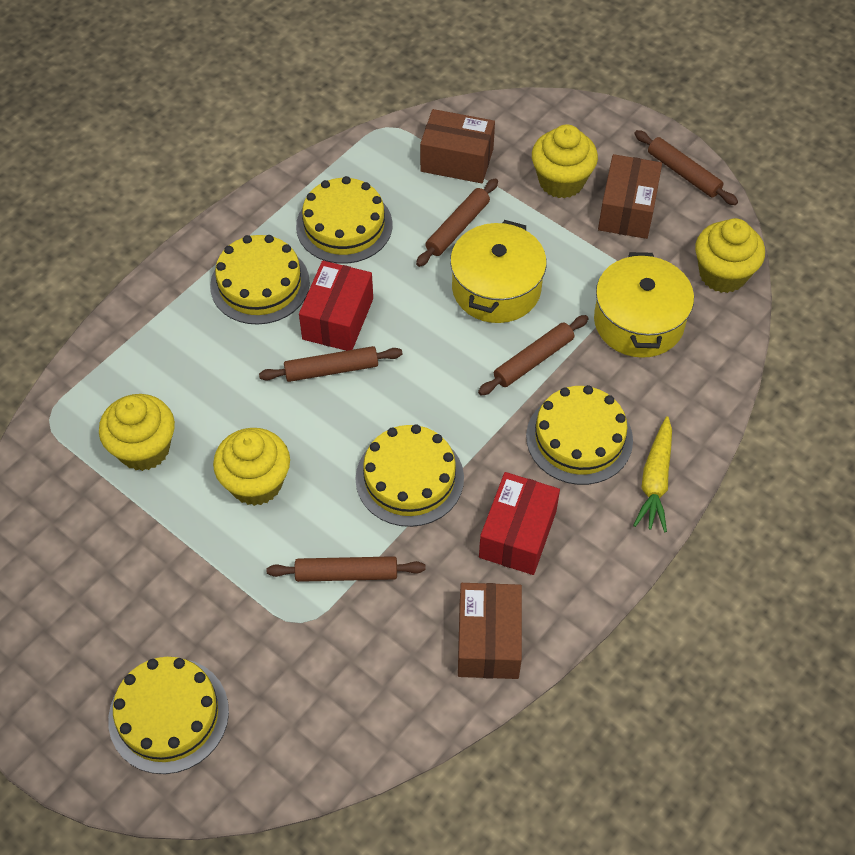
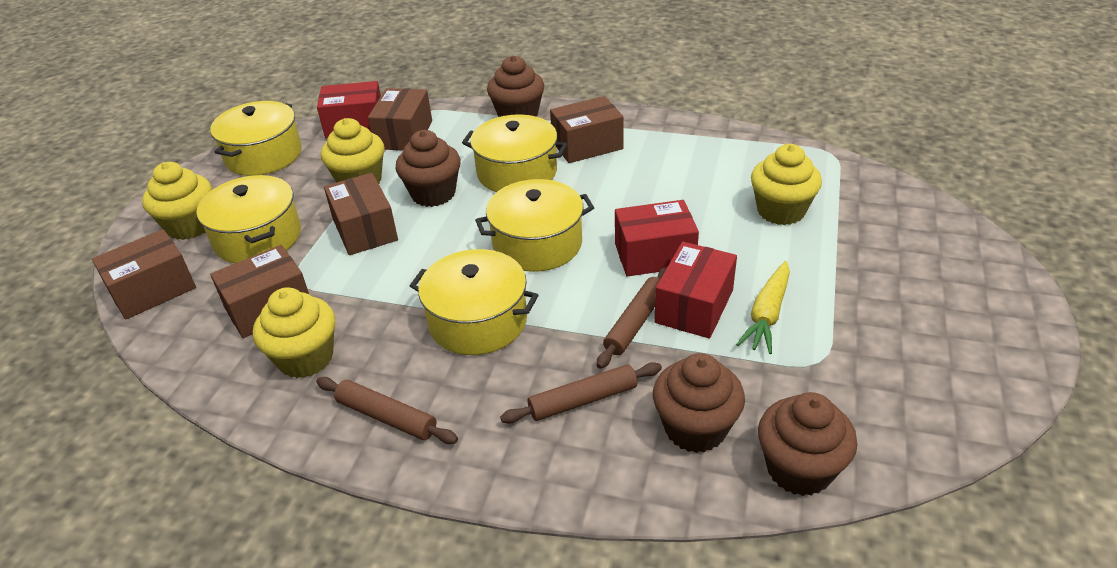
brown box: 3 -> 5
brown cupcake: 0 -> 4
brown rolling pin: 5 -> 3
red box: 2 -> 3
yellow cake: 5 -> 0
yellow pot: 2 -> 5

